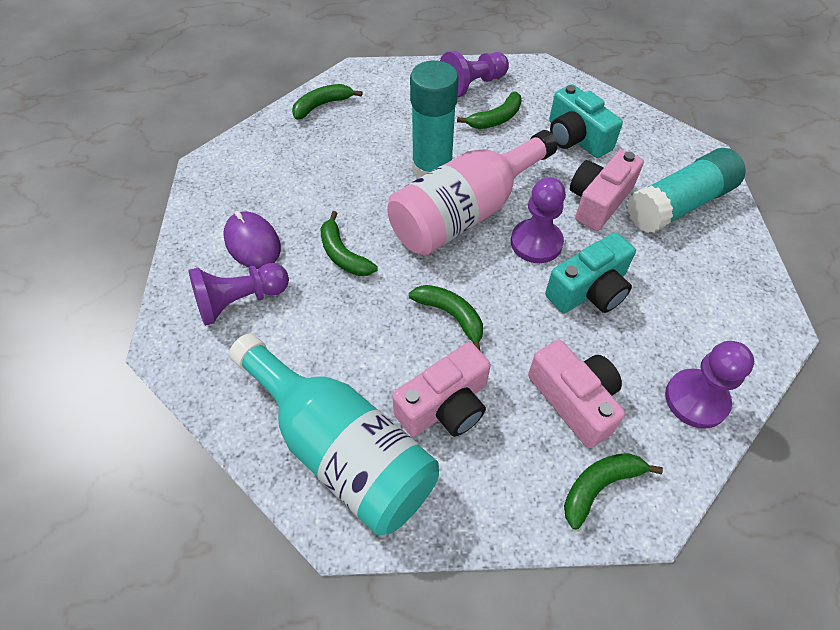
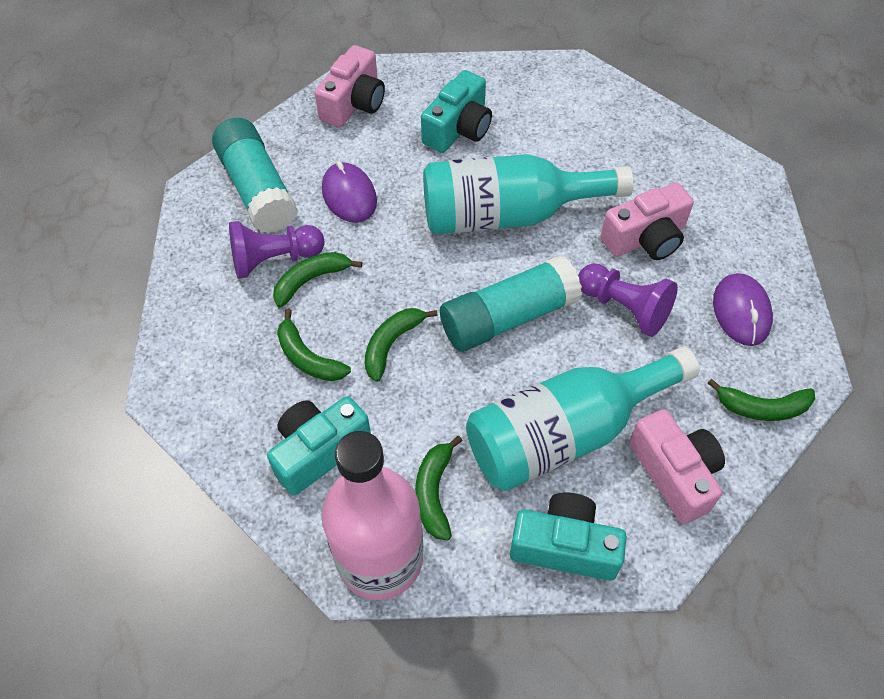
purple mouse: 1 -> 2
purple pawn: 4 -> 2
turquoise bottle: 1 -> 2
turquoise camera: 2 -> 3

